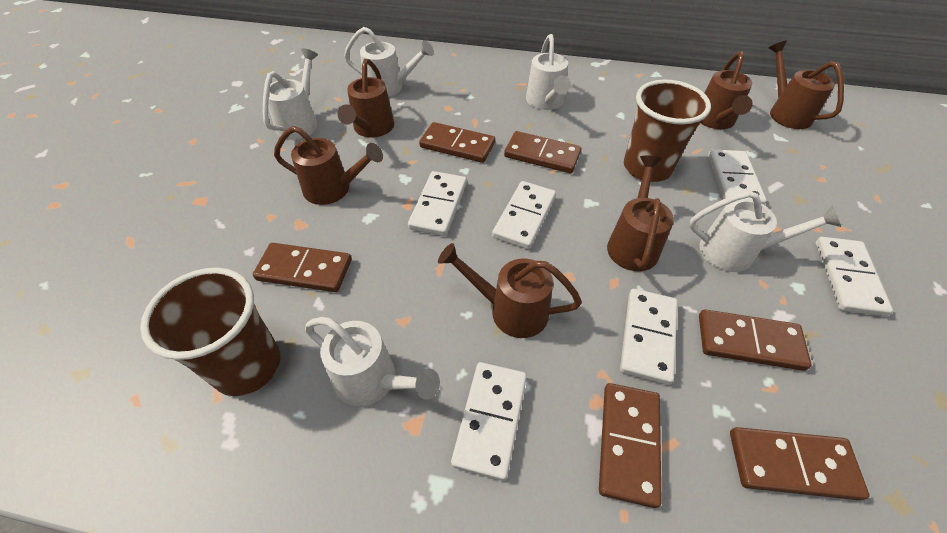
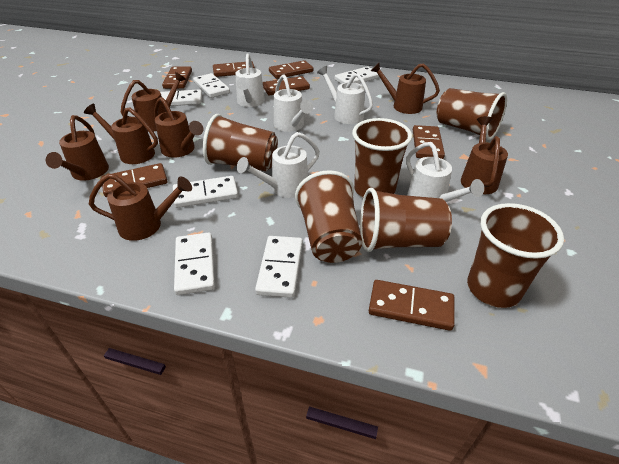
brown cup: 2 -> 6
brown domino: 6 -> 7
brown watering can: 6 -> 7

